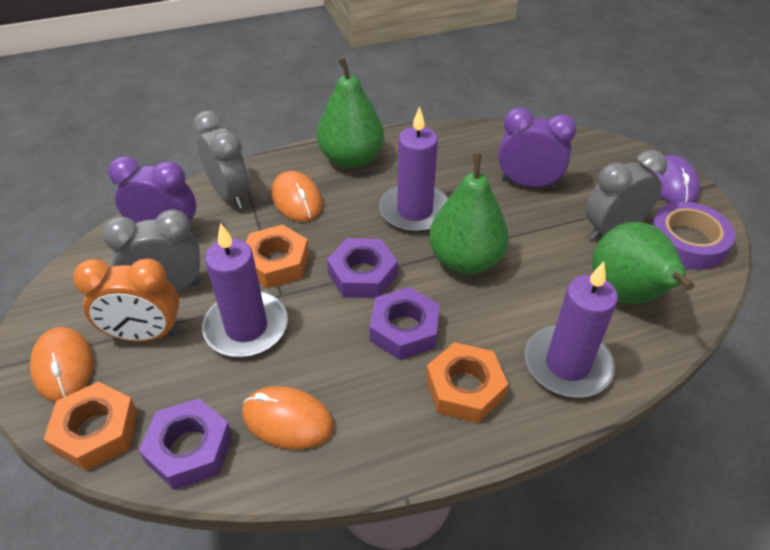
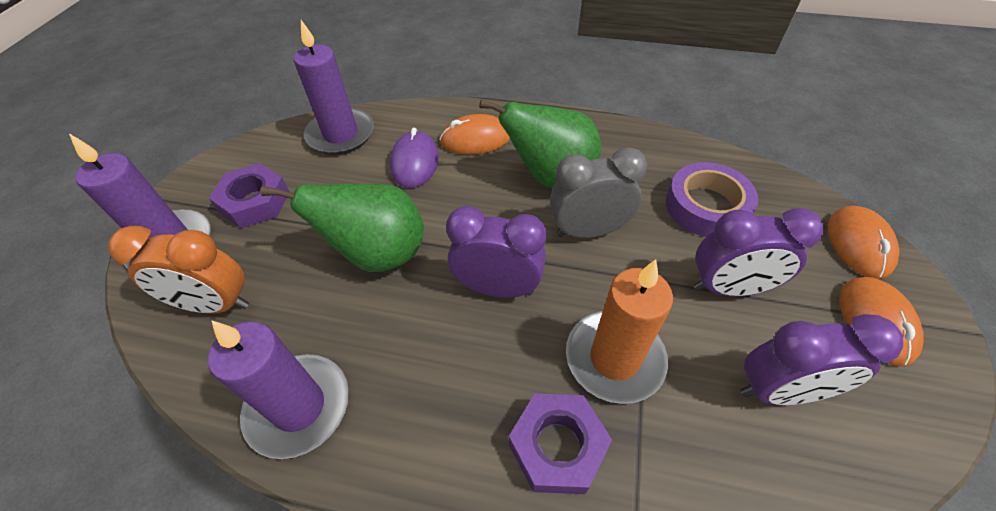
green pear: 3 -> 2
grey clock: 3 -> 1
orange candle: 0 -> 1
orange nut: 3 -> 0
purple clock: 2 -> 3
purple nut: 3 -> 2

